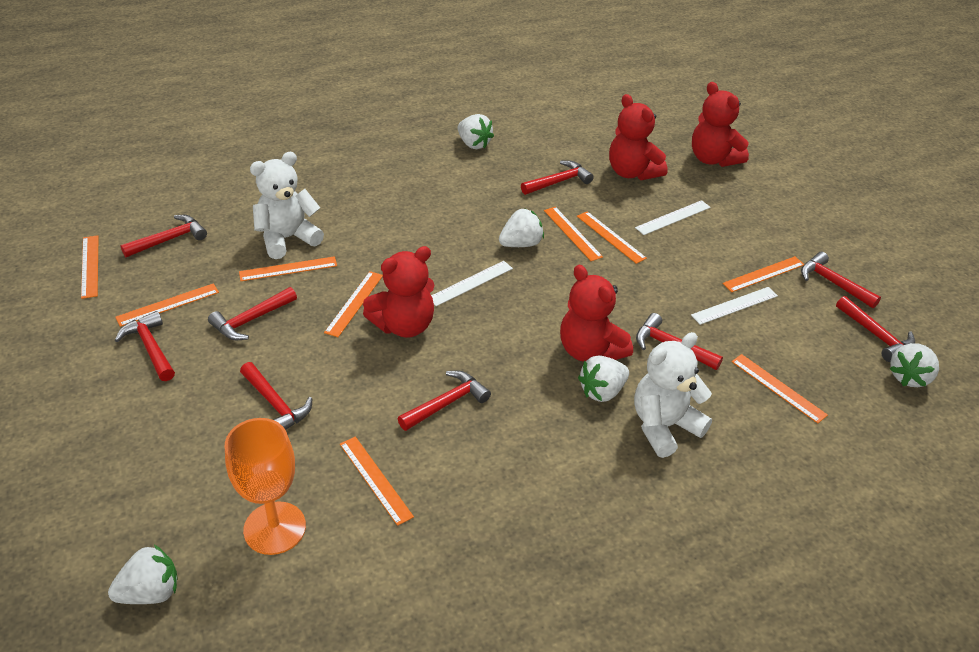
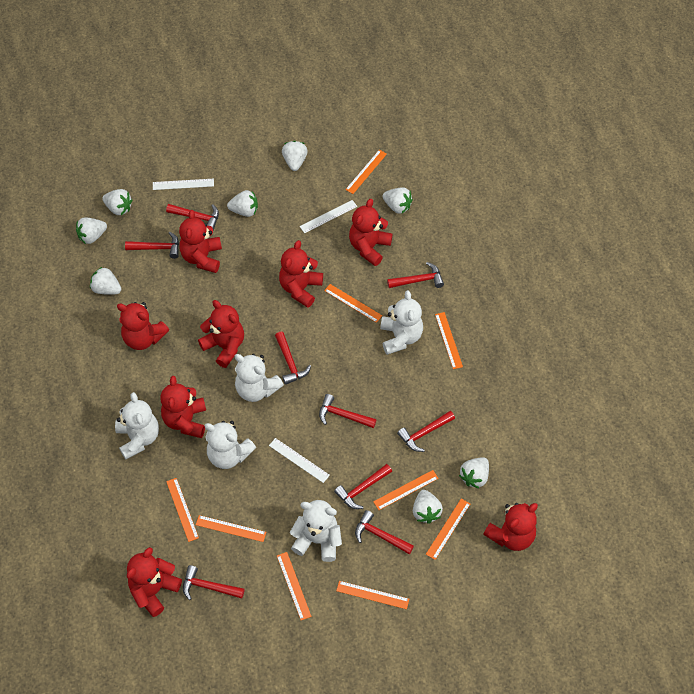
orange goblet: 1 -> 0
red teddy bear: 4 -> 8
white strawberry: 5 -> 8
white teddy bear: 2 -> 5

